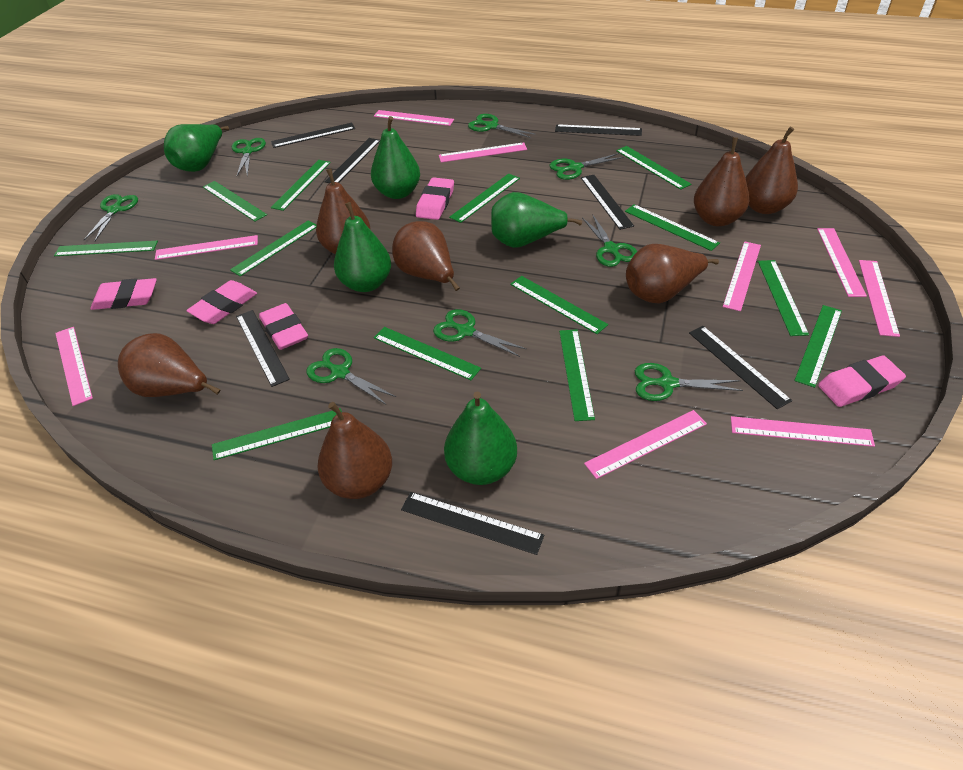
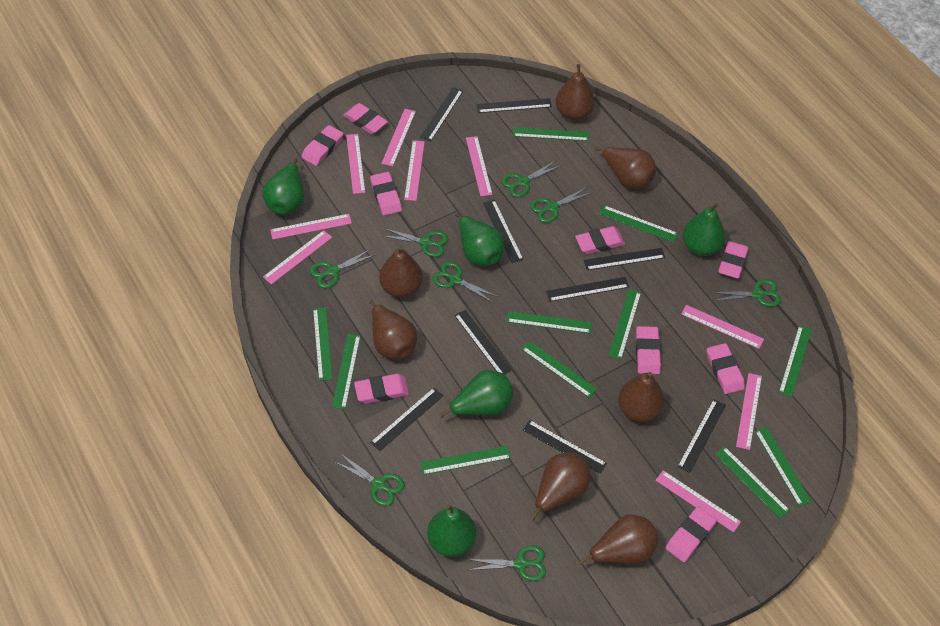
black ruler: 7 -> 9
green ruler: 13 -> 11
pink eraser: 5 -> 9

